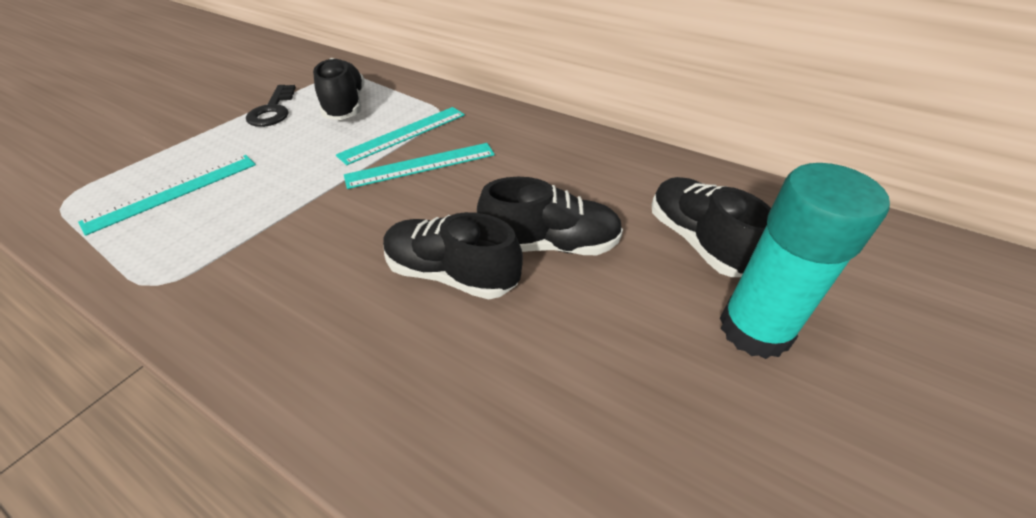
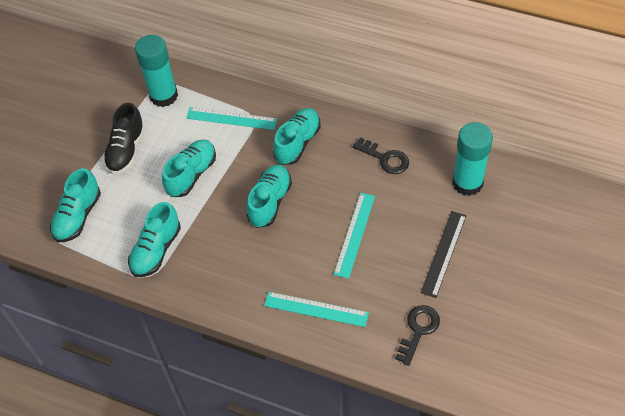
black key: 1 -> 2
black ruler: 0 -> 1
black shoe: 4 -> 1
turquoise glue stick: 1 -> 2
turquoise shoe: 0 -> 5

